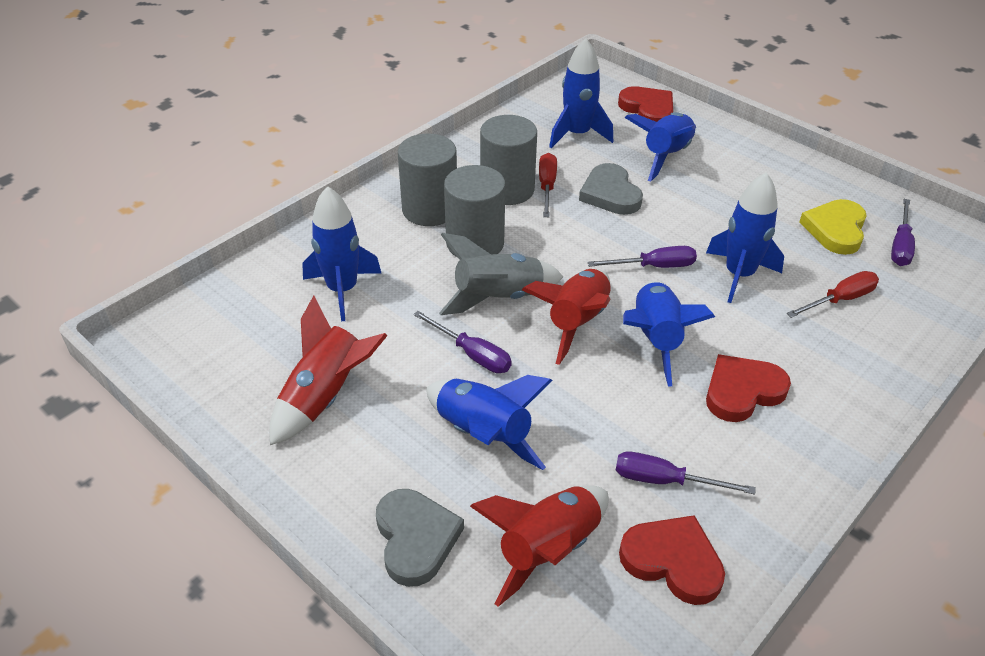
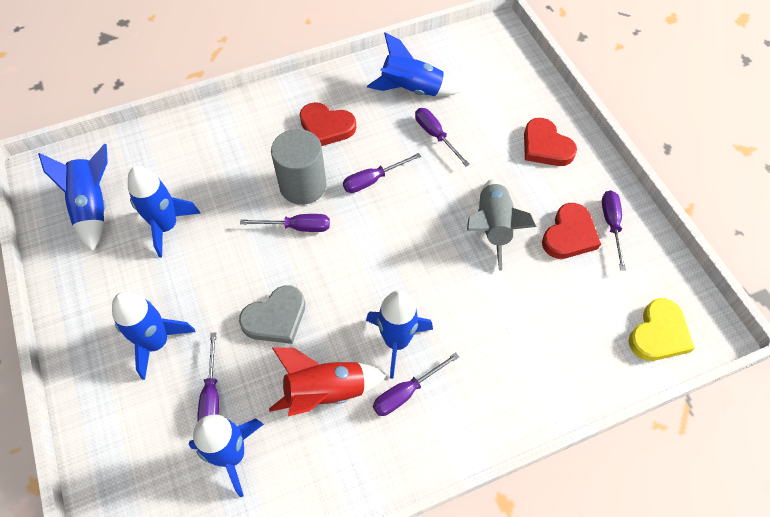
grey cylinder: 3 -> 1
grey heart: 2 -> 1
purple screwdriver: 4 -> 6
red rocket: 3 -> 1
red screwdriver: 2 -> 0

